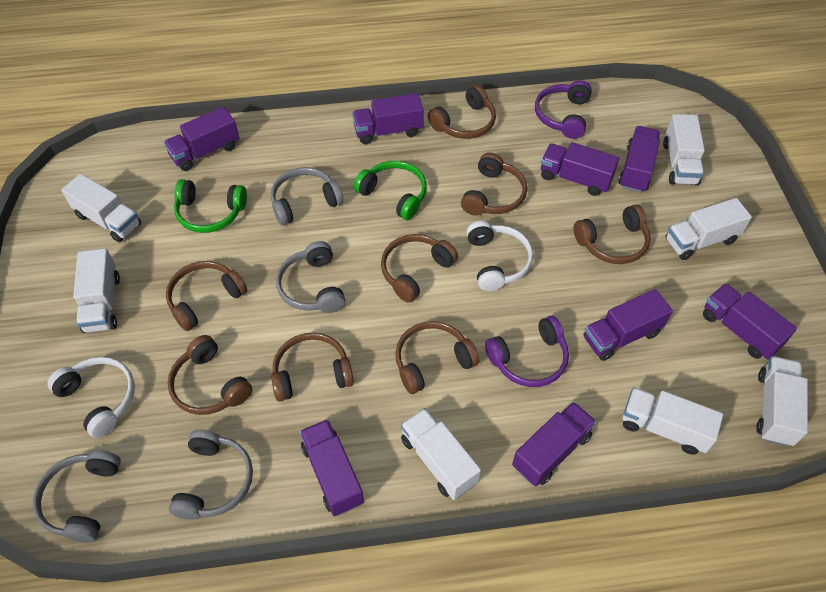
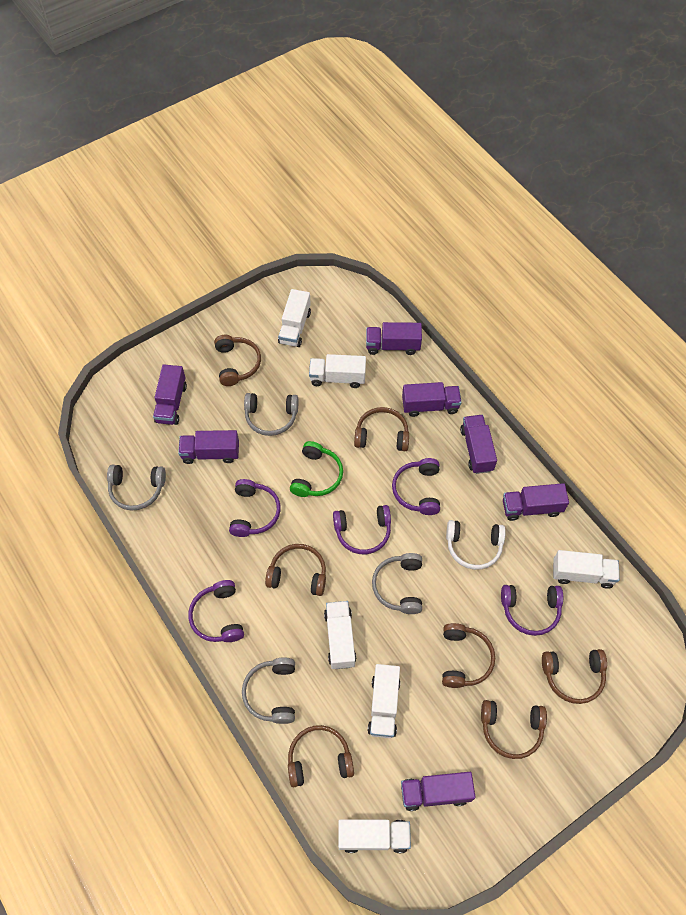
brown headphones: 8 -> 7
green headphones: 2 -> 1
purple headphones: 2 -> 5
purple truck: 8 -> 7
white headphones: 2 -> 1
white truck: 7 -> 6

